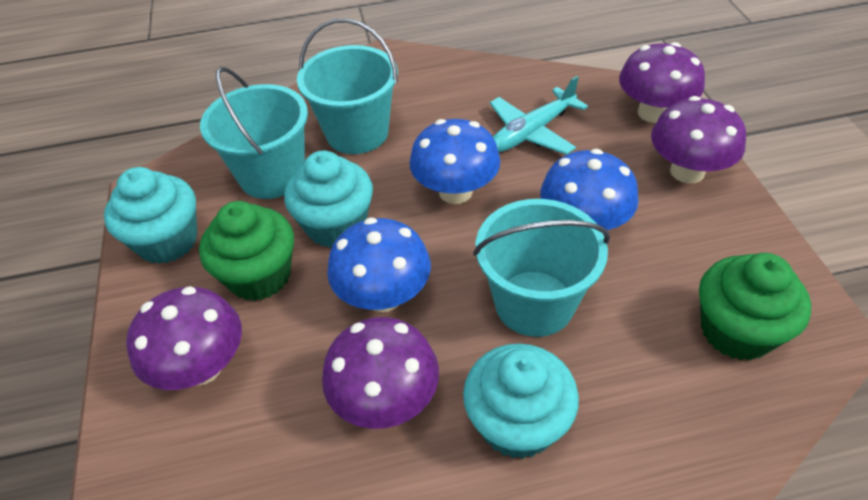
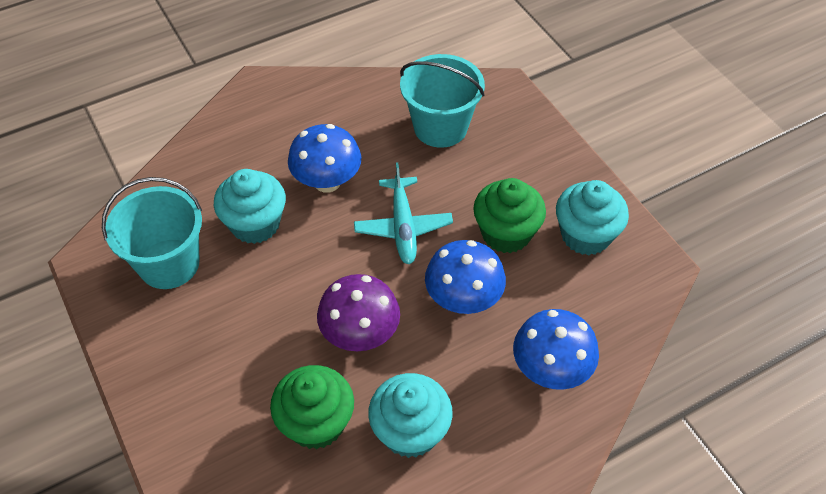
purple mushroom: 4 -> 1
turquoise bucket: 3 -> 2

